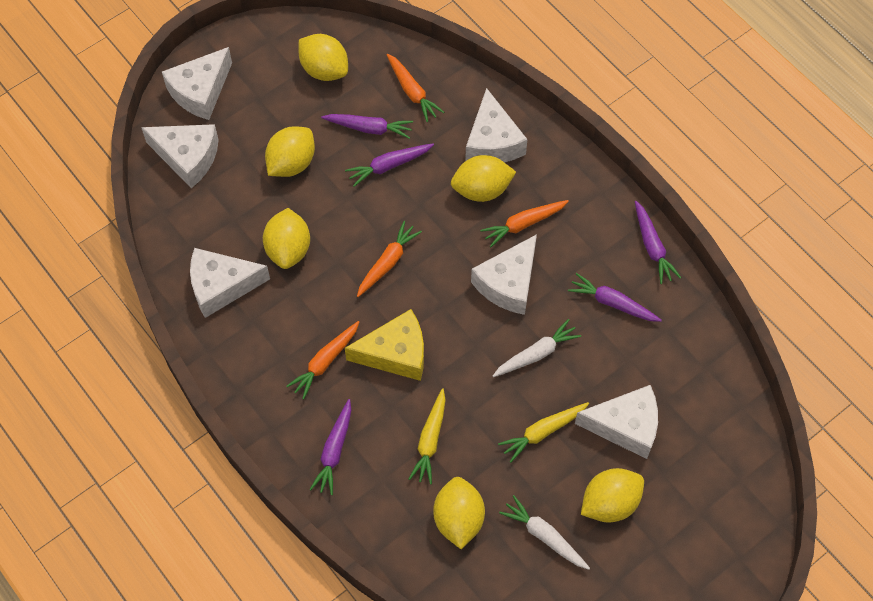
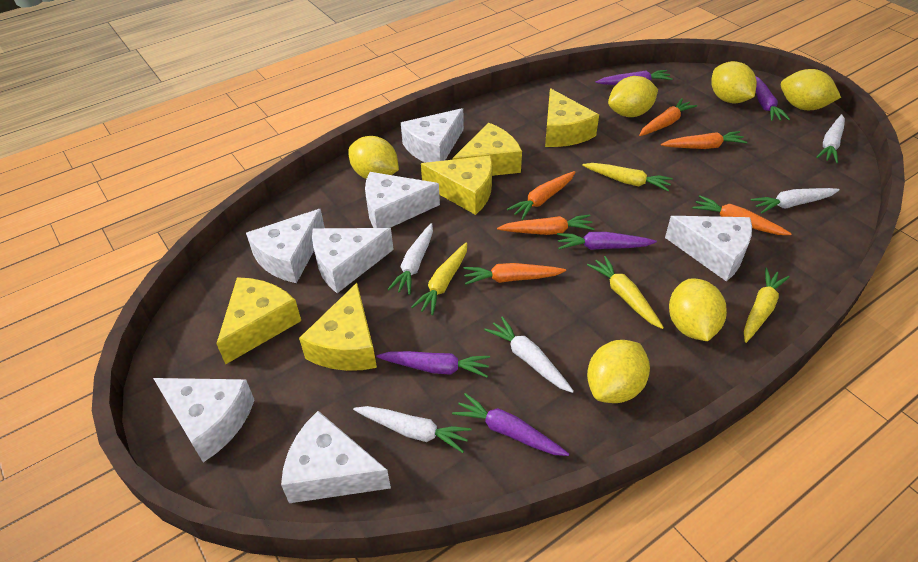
orange carrot: 4 -> 6
white carrot: 2 -> 5
white cheese: 6 -> 7
yellow carrot: 2 -> 4
yellow cheese: 1 -> 5

